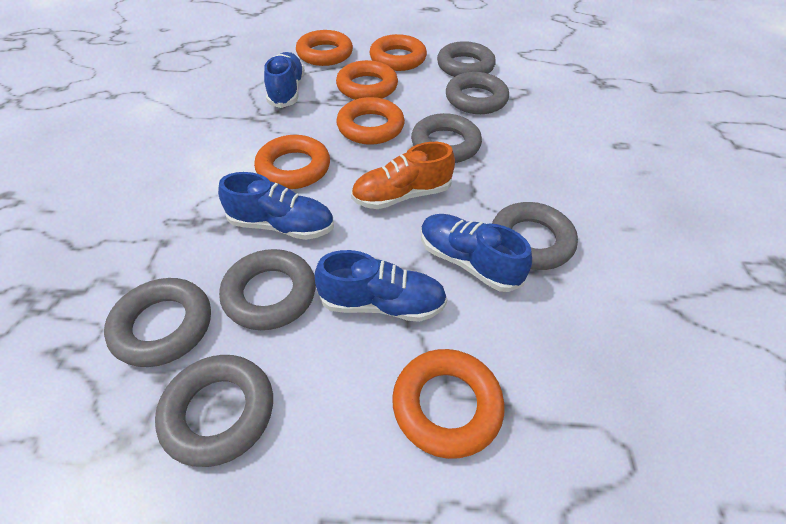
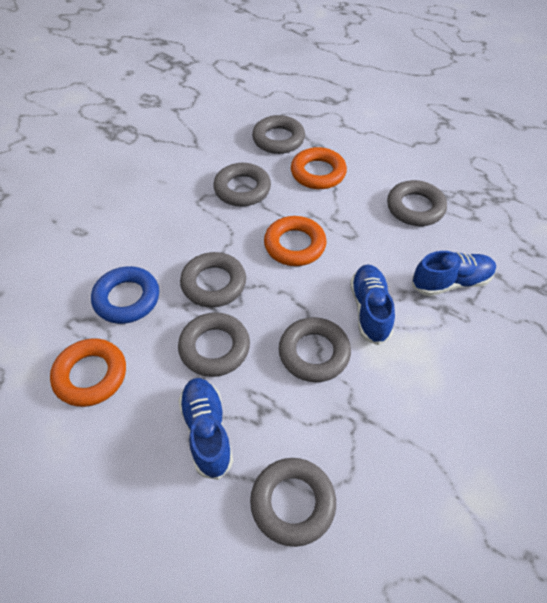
blue ring: 0 -> 1
blue shoe: 4 -> 3
orange ring: 6 -> 3
orange shoe: 1 -> 0

